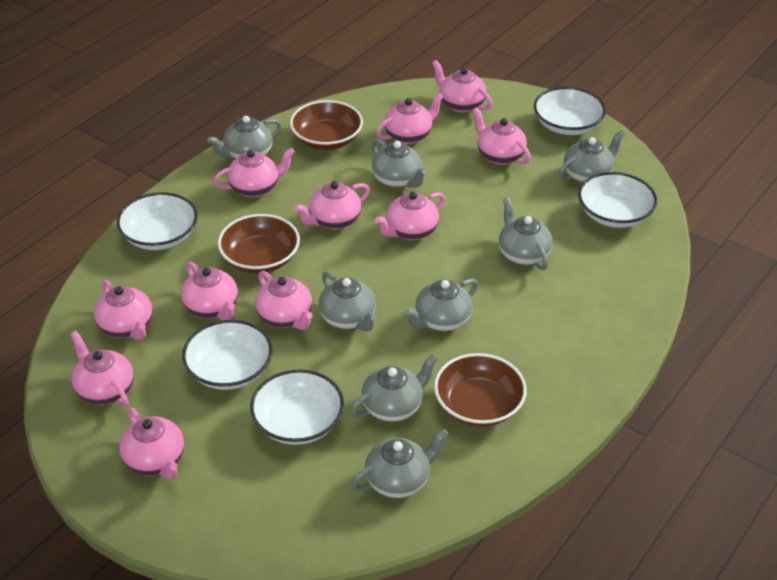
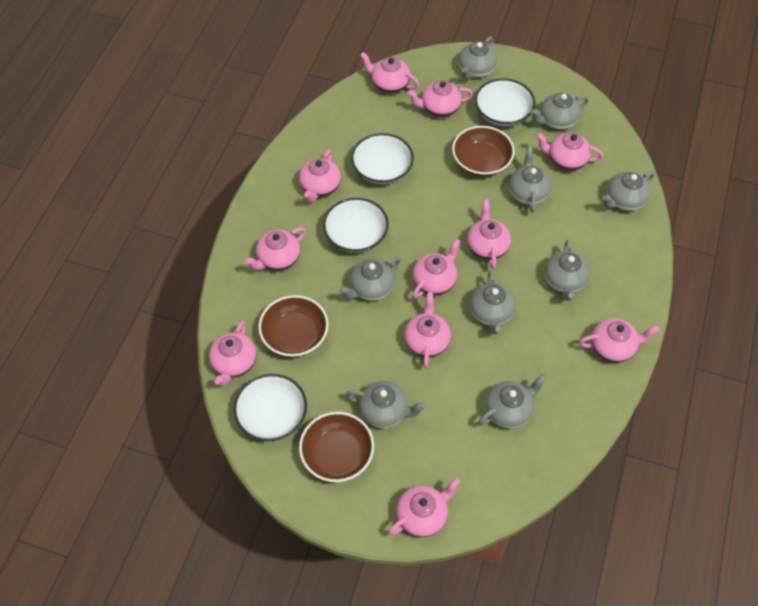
grey teapot: 8 -> 9
white bowl: 5 -> 4

